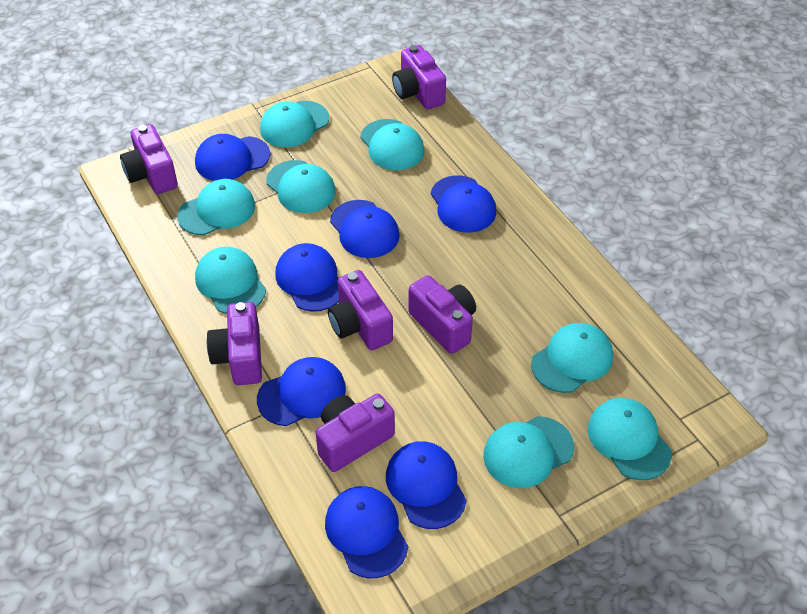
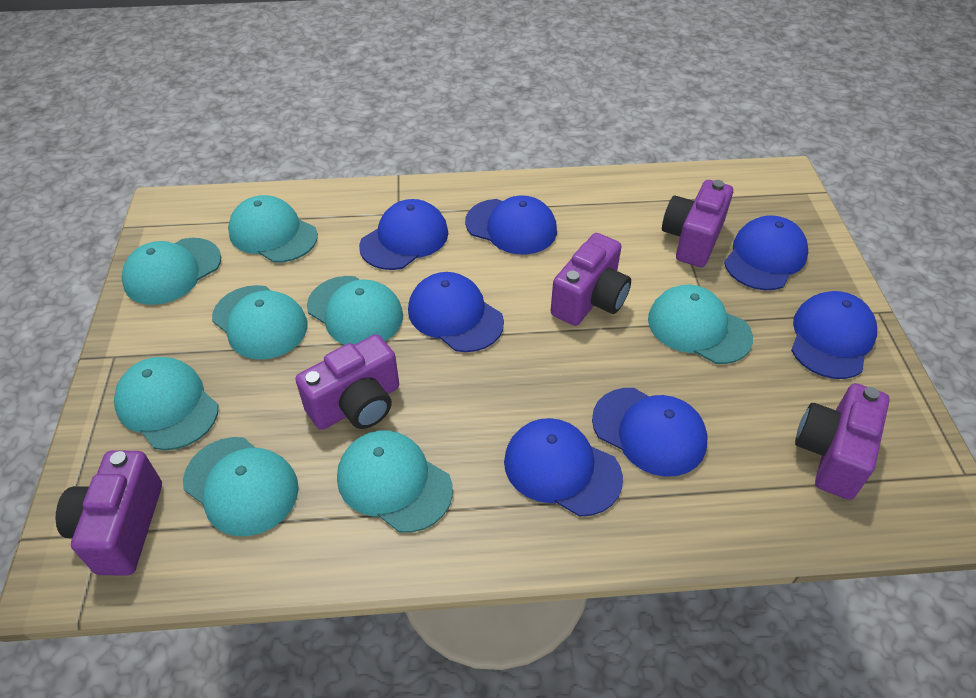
purple camera: 6 -> 5

